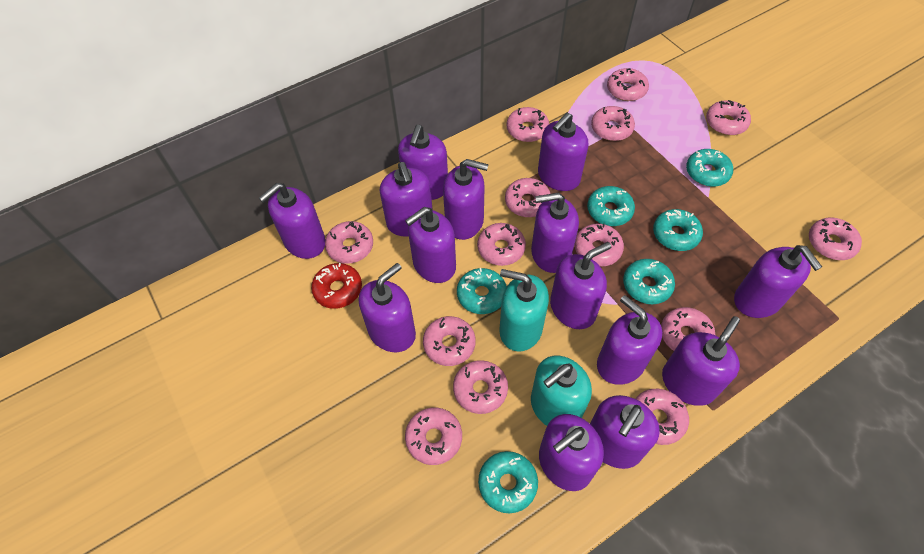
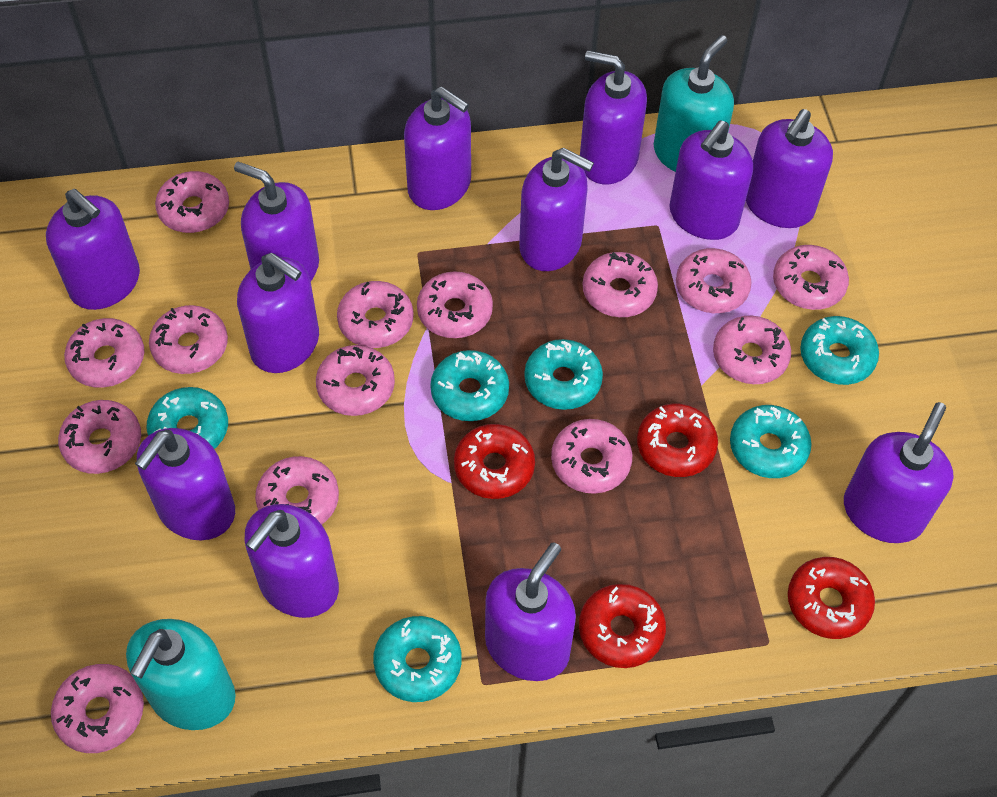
purple soap dispenser: 14 -> 12
red donut: 1 -> 4

